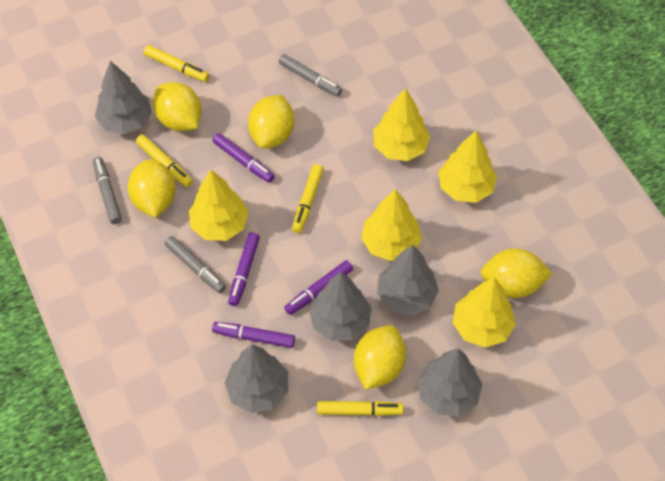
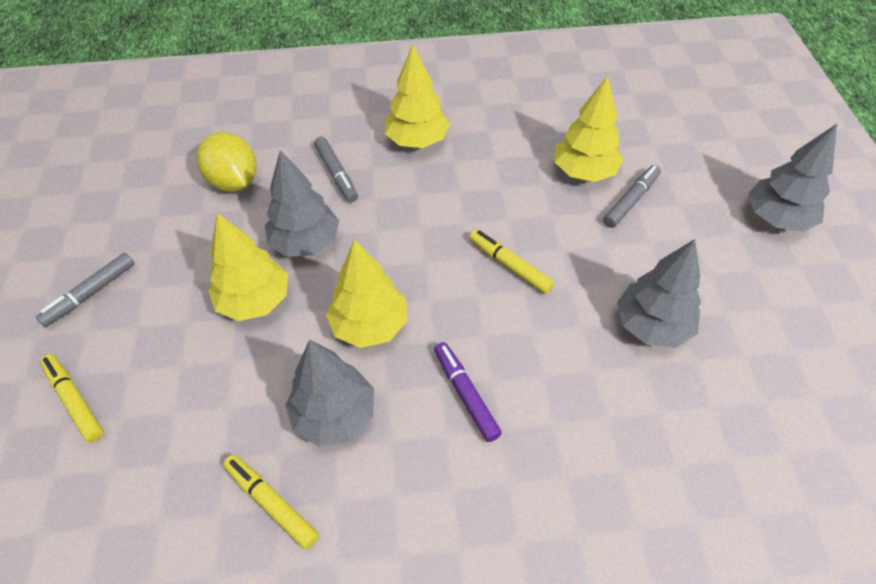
grey tree: 5 -> 4
purple marker: 4 -> 1
yellow lemon: 5 -> 1
yellow marker: 4 -> 3
yellow tree: 5 -> 4

